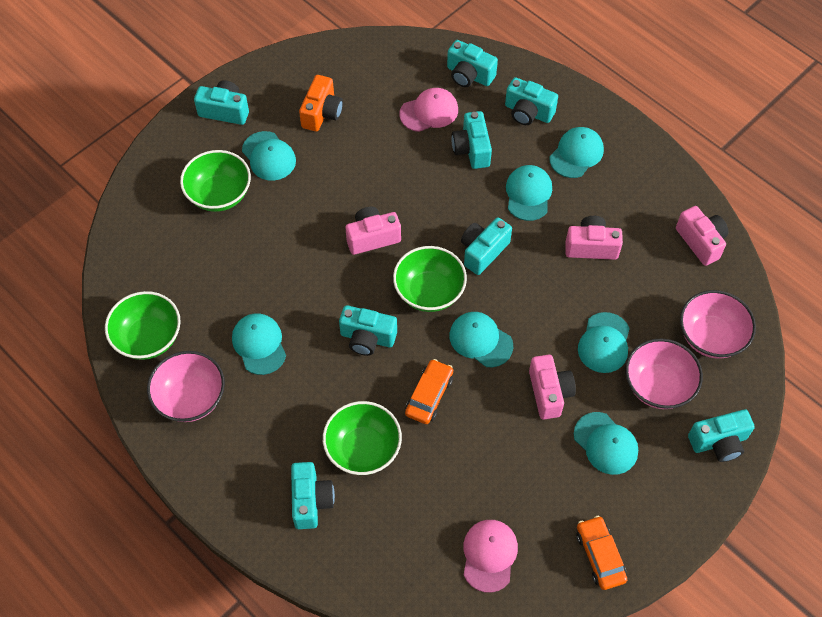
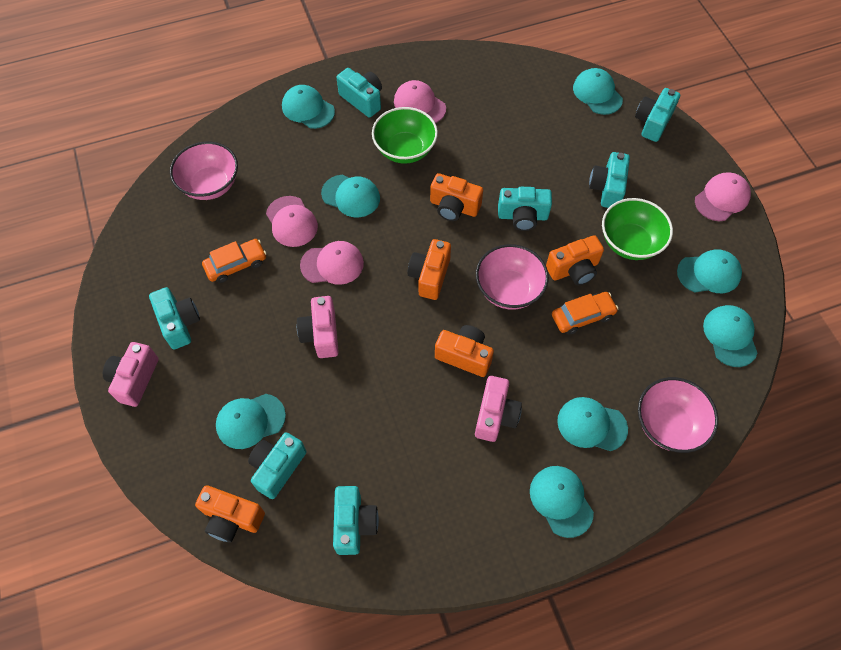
green bowl: 4 -> 2
orange camera: 1 -> 5
pink camera: 4 -> 3
pink cap: 2 -> 4
turquoise camera: 8 -> 7
turquoise cap: 7 -> 8

